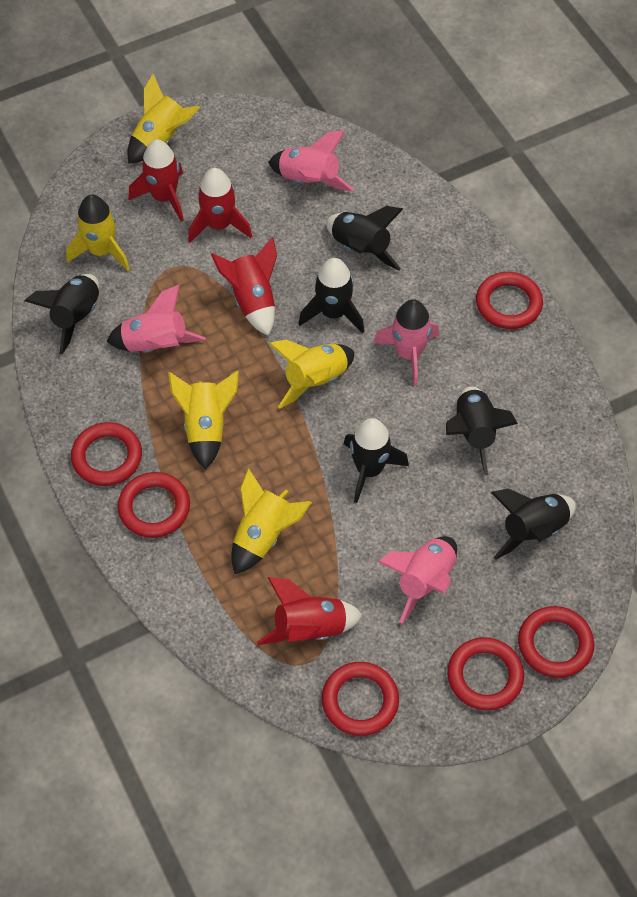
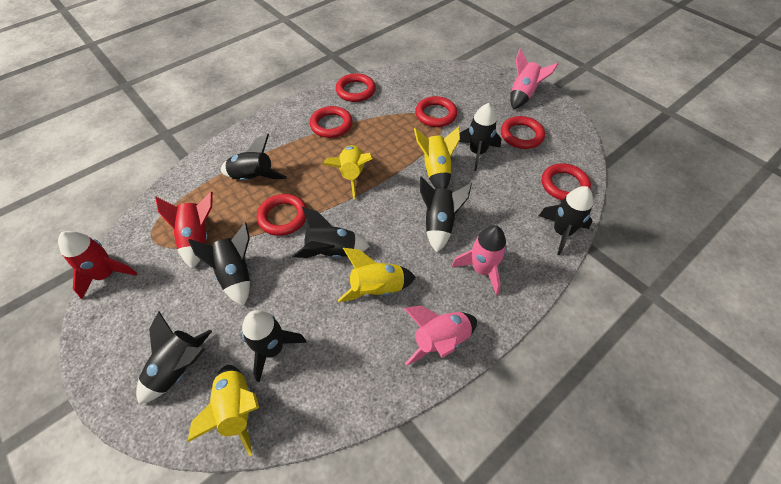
black rocket: 6 -> 8
pink rocket: 4 -> 3
red rocket: 4 -> 2
yellow rocket: 5 -> 4

